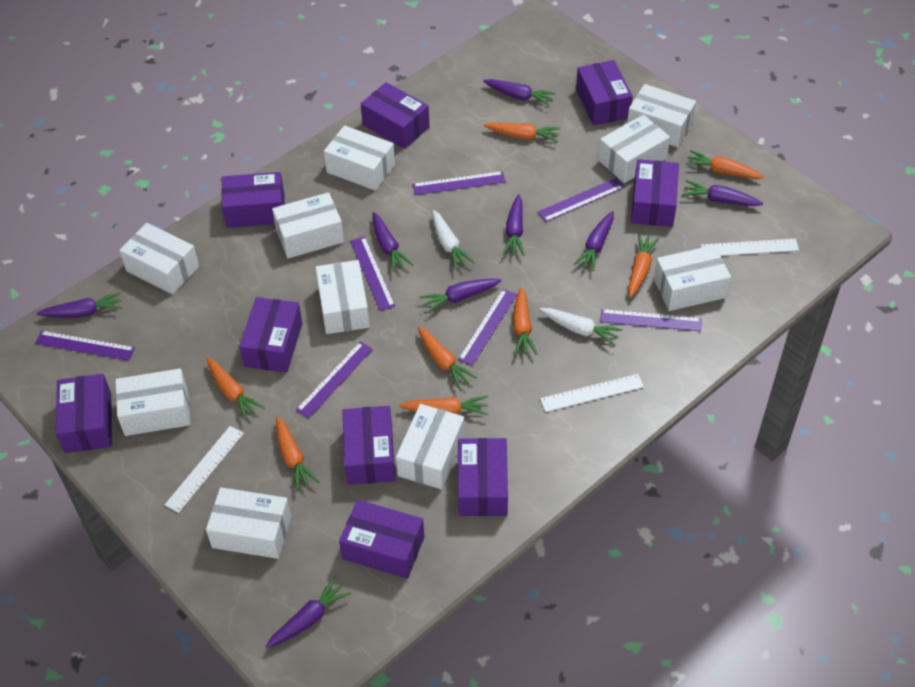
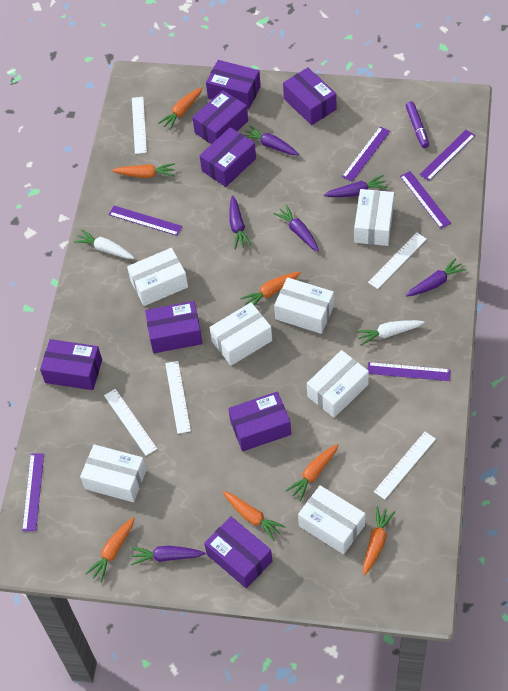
orange carrot: 8 -> 7
purple box: 9 -> 8
purple carrot: 8 -> 6
purple marker: 0 -> 1
purple ruler: 7 -> 6
white box: 10 -> 7
white ruler: 3 -> 5

